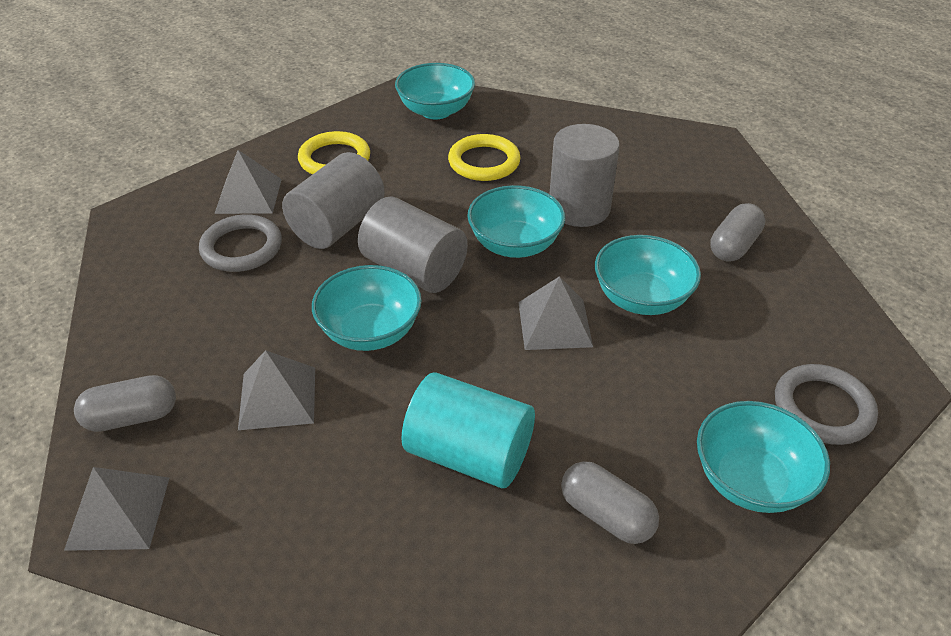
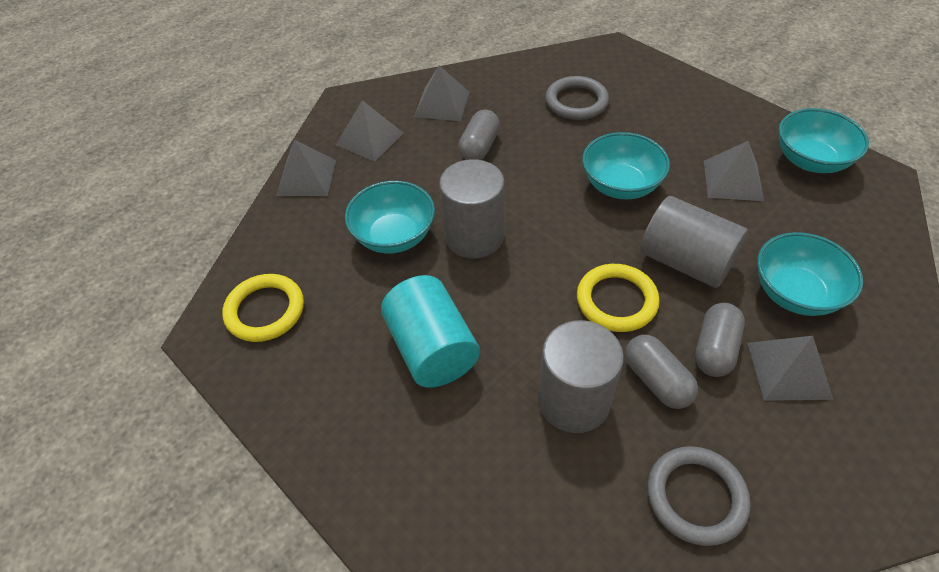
grey pyramid: 4 -> 5
turquoise bowl: 5 -> 4

